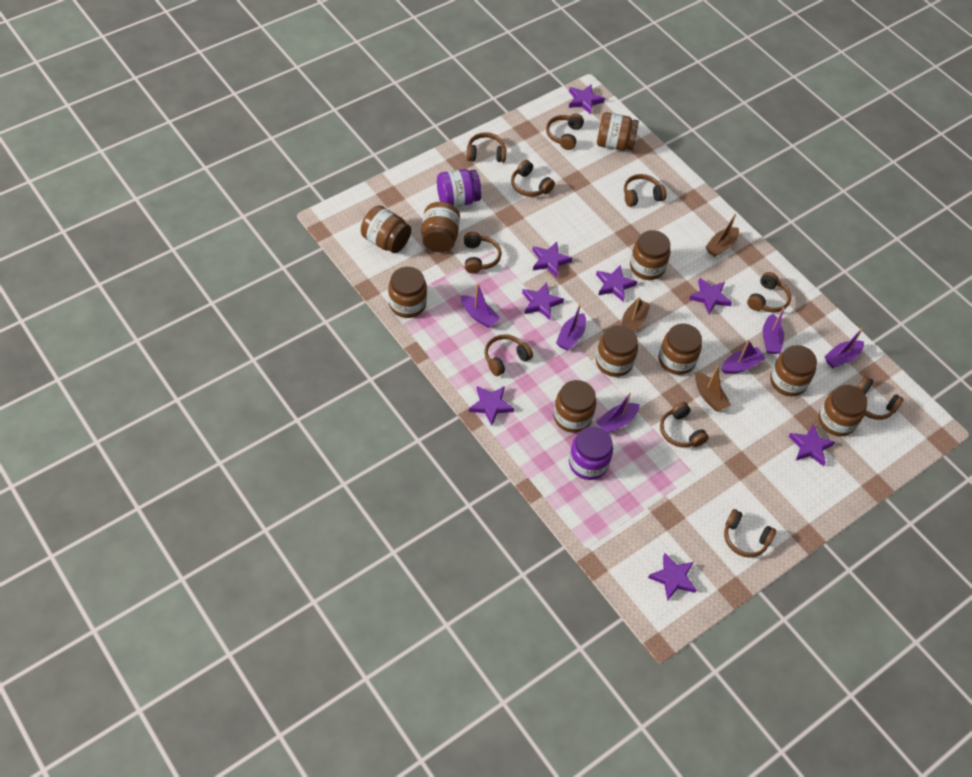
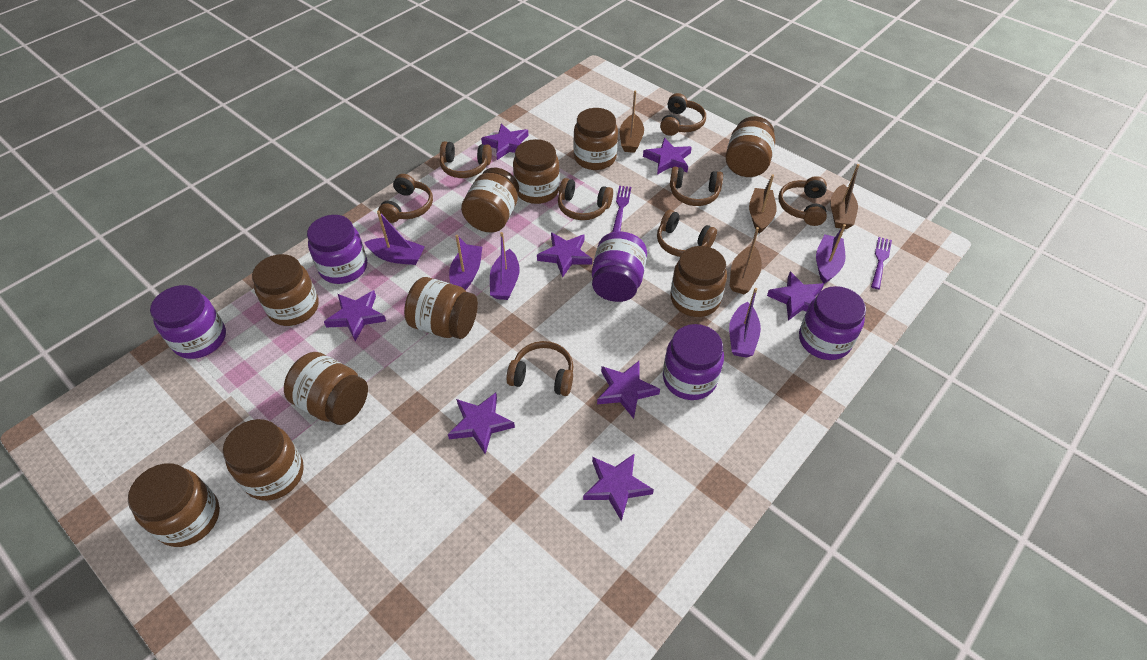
brown boat: 3 -> 4
brown headphones: 10 -> 8
purple boat: 6 -> 5
purple fork: 0 -> 2
purple jar: 2 -> 5

